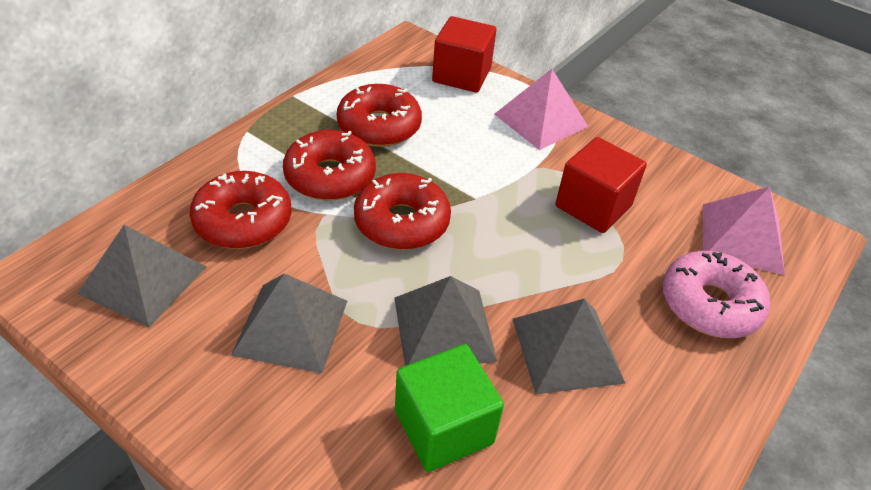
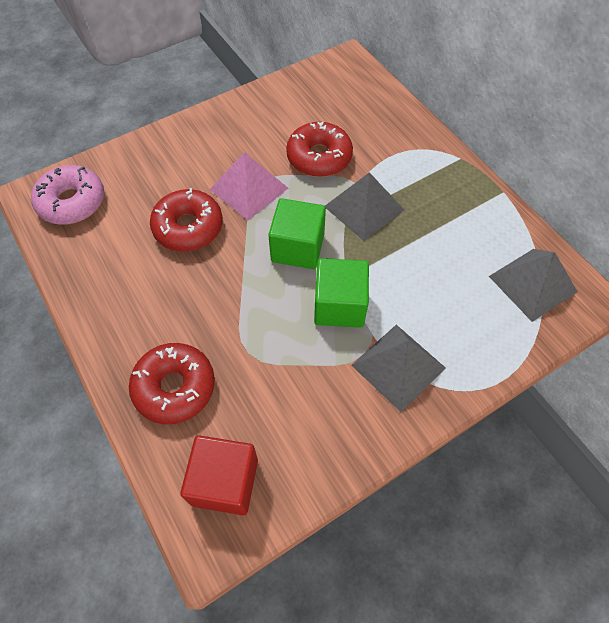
green cube: 1 -> 2
grey pyramid: 4 -> 3
pink pyramid: 2 -> 1
red cube: 2 -> 1
red donut: 4 -> 3

